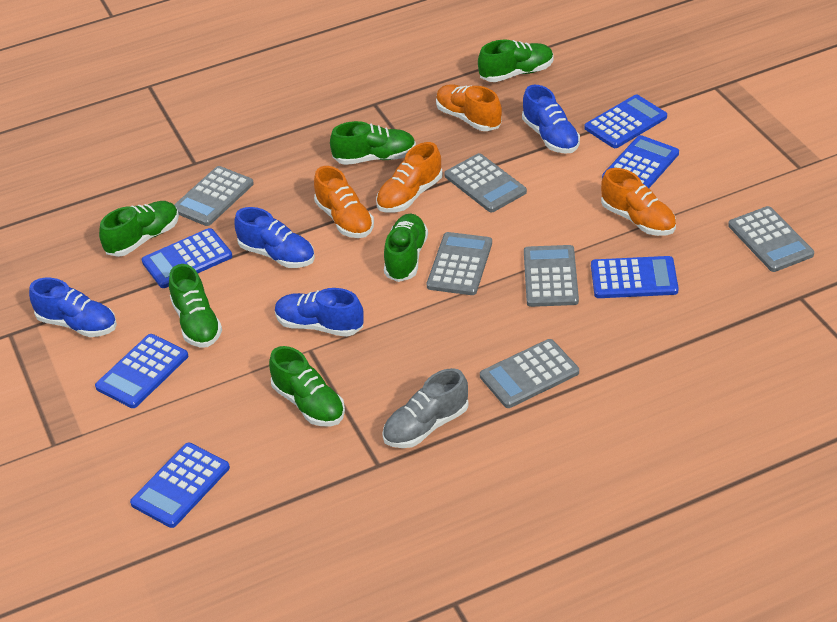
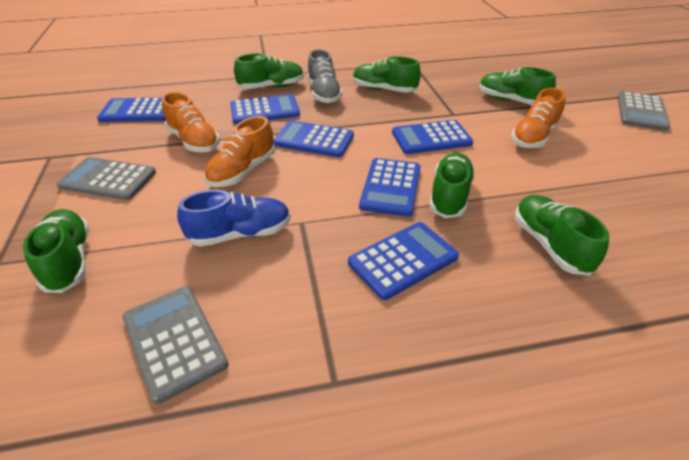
blue shoe: 4 -> 1
grey calculator: 6 -> 3
orange shoe: 4 -> 3

